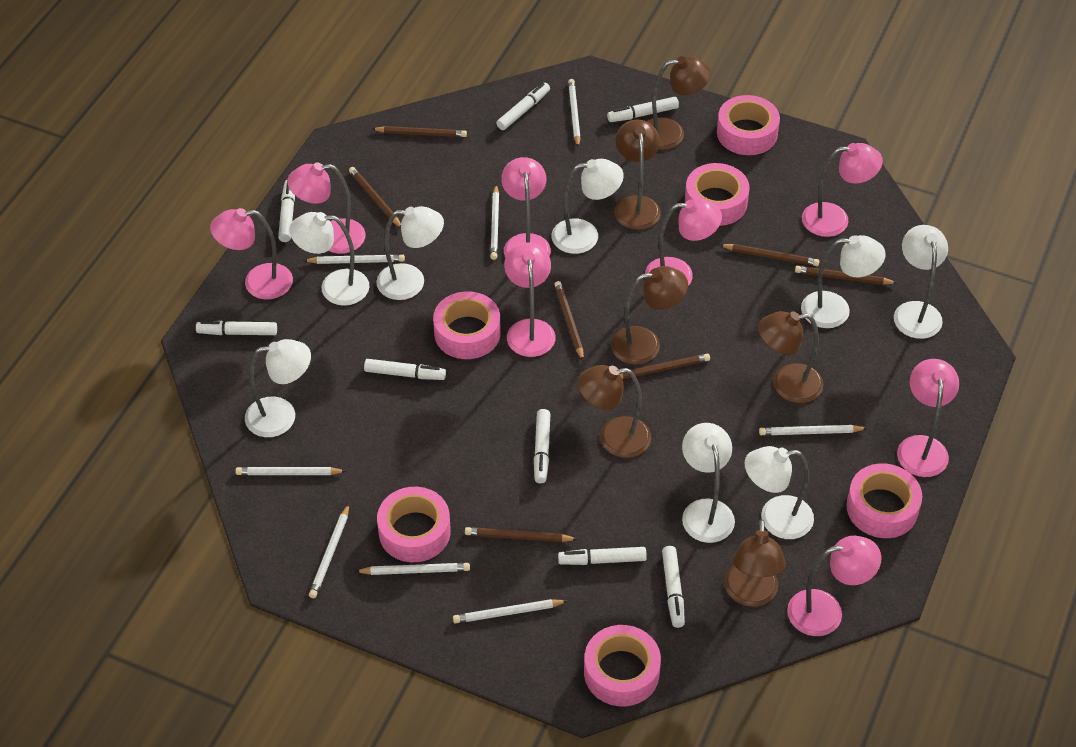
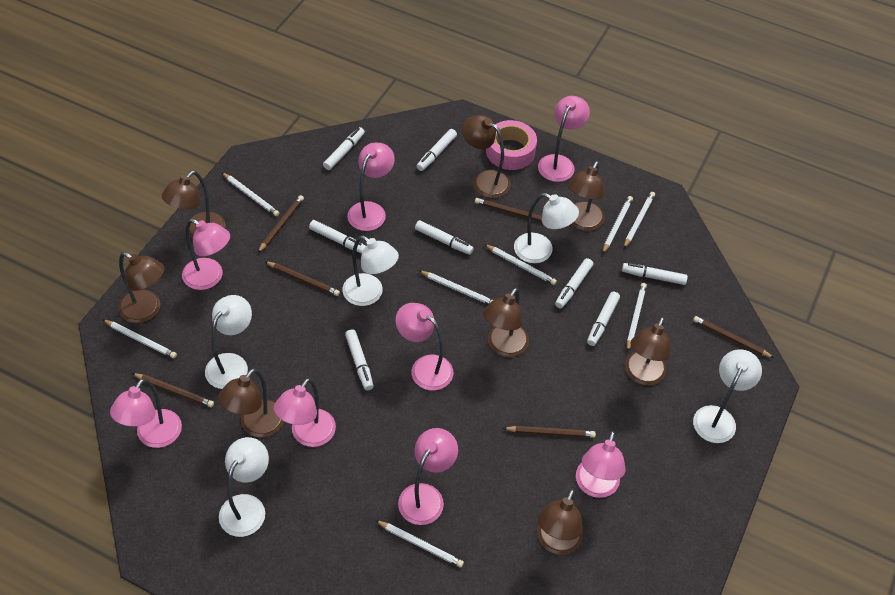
brown lamp: 6 -> 8
brown pencil: 7 -> 6
pink tape: 6 -> 1
white lamp: 8 -> 5

